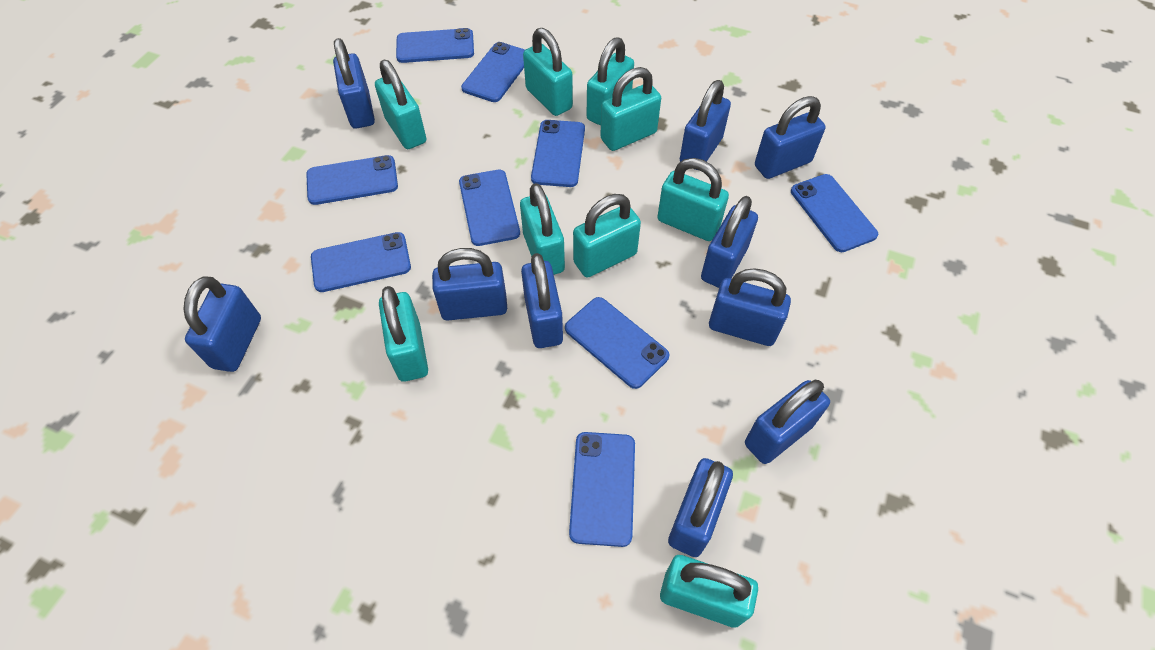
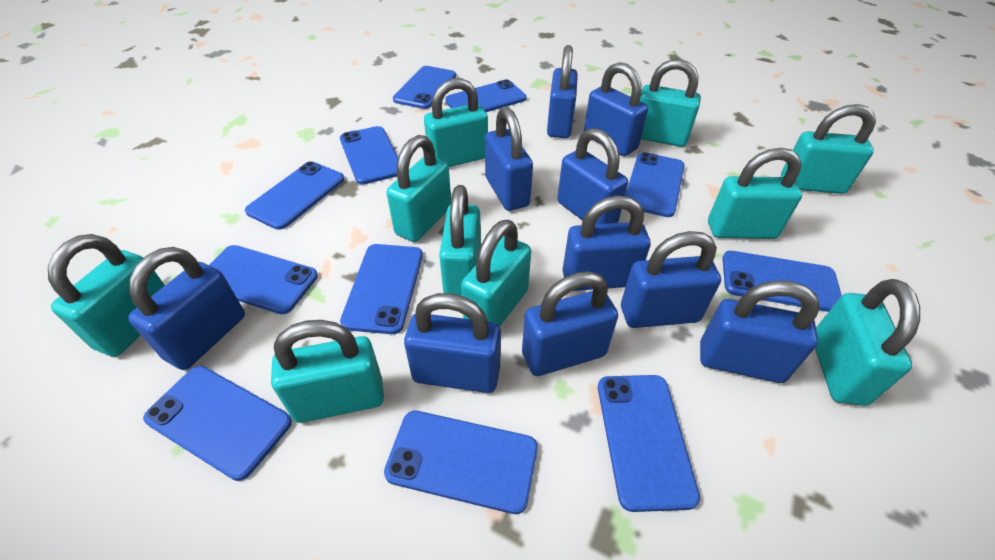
blue phone: 9 -> 11
turquoise padlock: 9 -> 10

